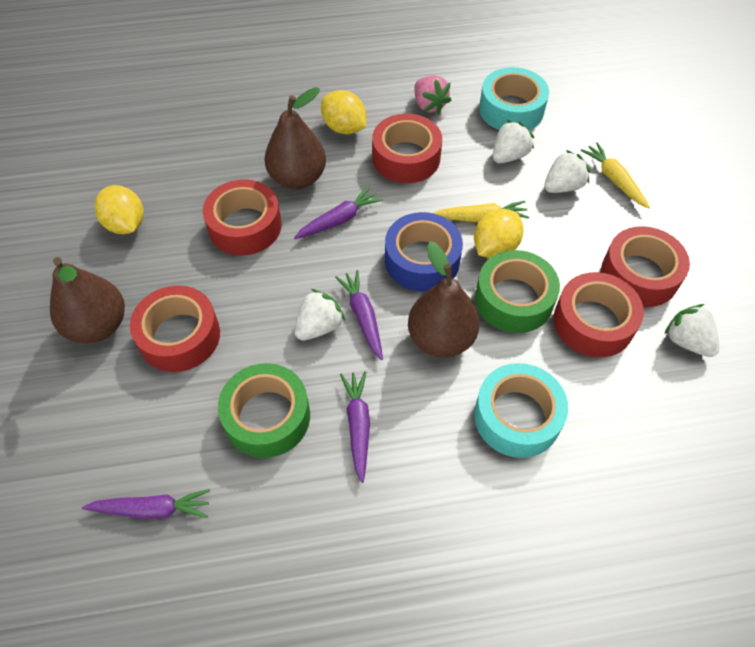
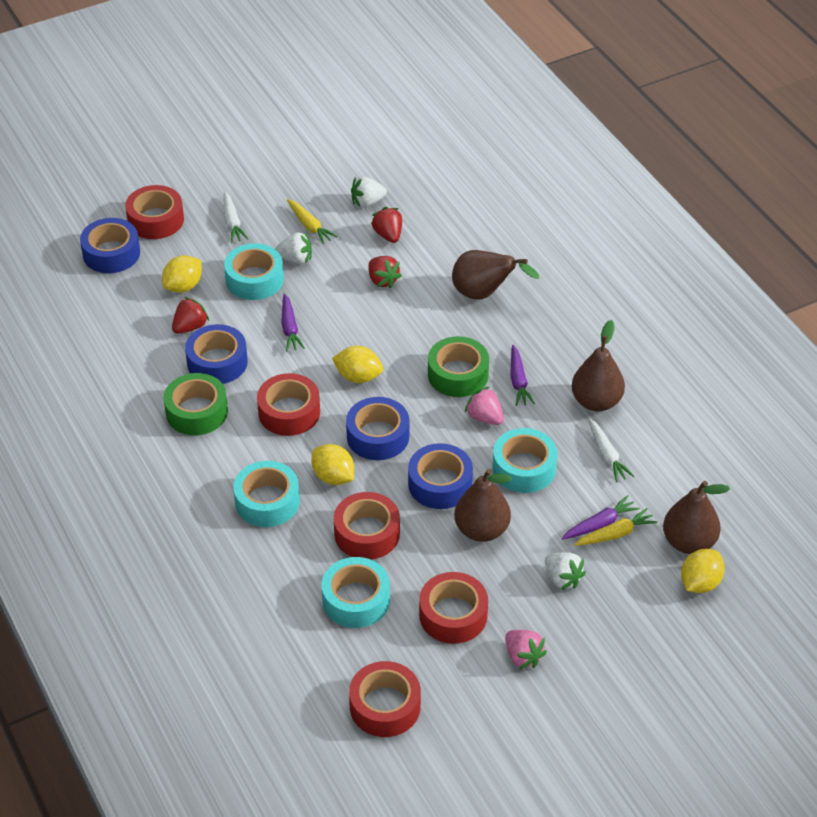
blue tape: 1 -> 4
brown pear: 3 -> 4
pink strawberry: 1 -> 2
purple carrot: 4 -> 3
red strawberry: 0 -> 3
turquoise tape: 2 -> 4
white carrot: 0 -> 2
white strawberry: 4 -> 3
yellow lemon: 3 -> 4

